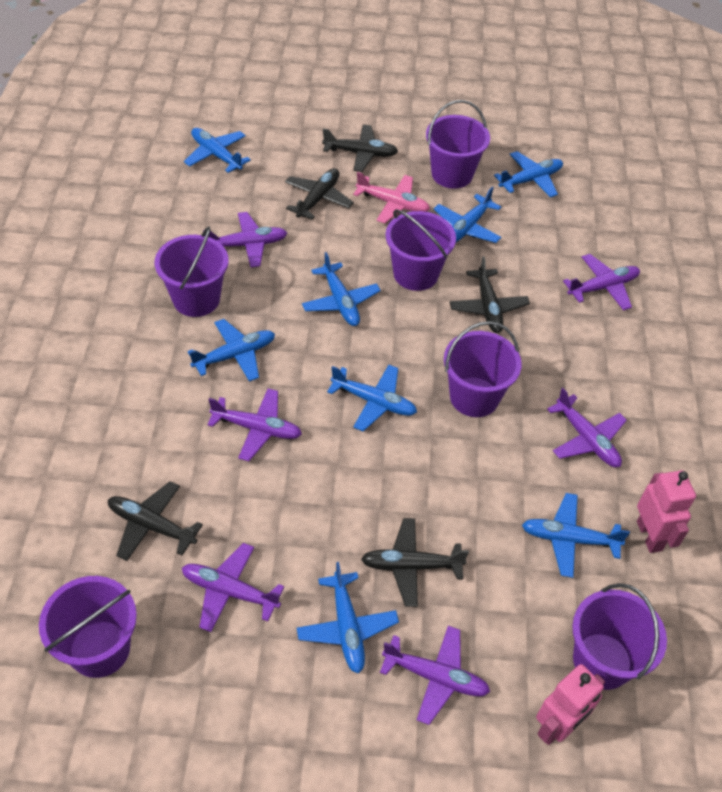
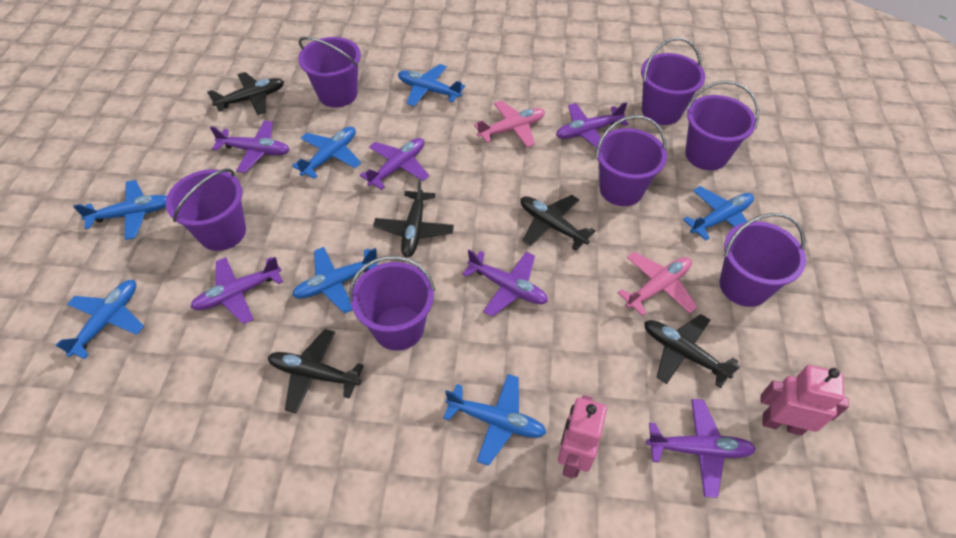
blue plane: 8 -> 7
pink plane: 1 -> 2
purple bucket: 6 -> 7

